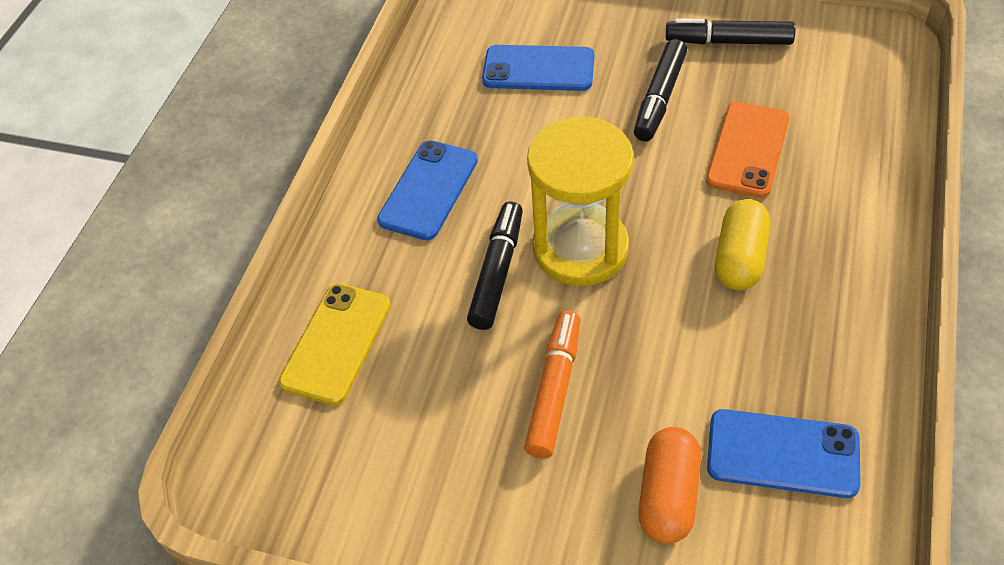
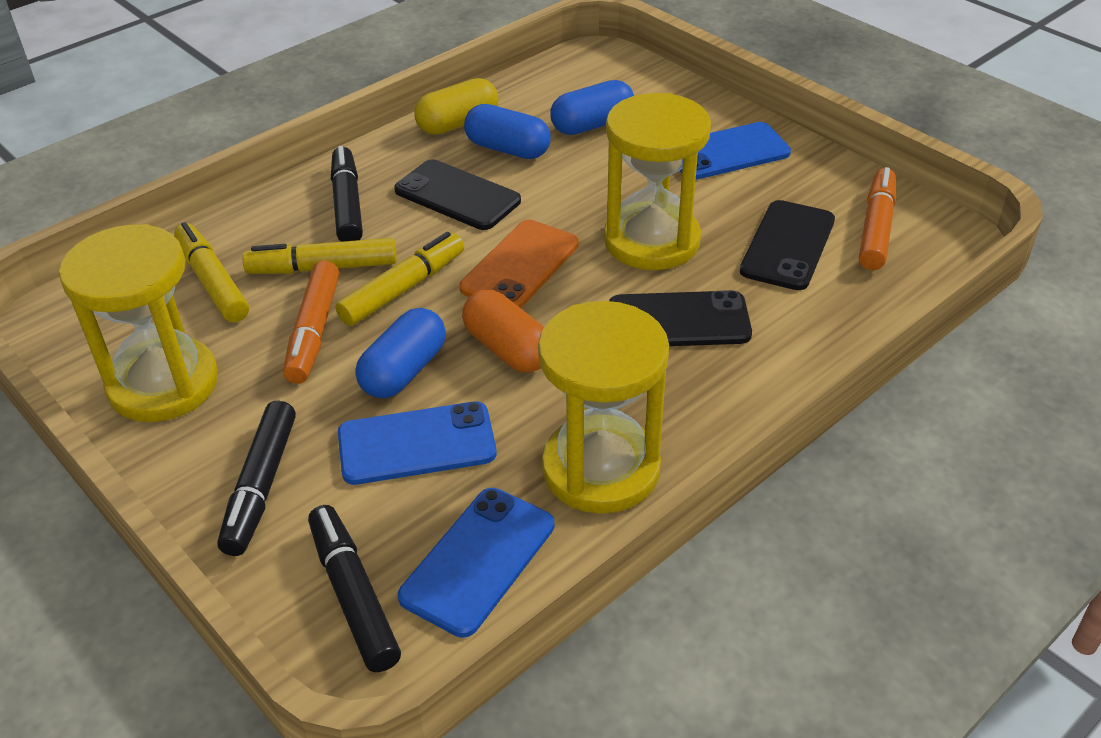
black phone: 0 -> 3
blue capsule: 0 -> 3
orange marker: 1 -> 2
yellow hourglass: 1 -> 3
yellow marker: 0 -> 3
yellow phone: 1 -> 0

